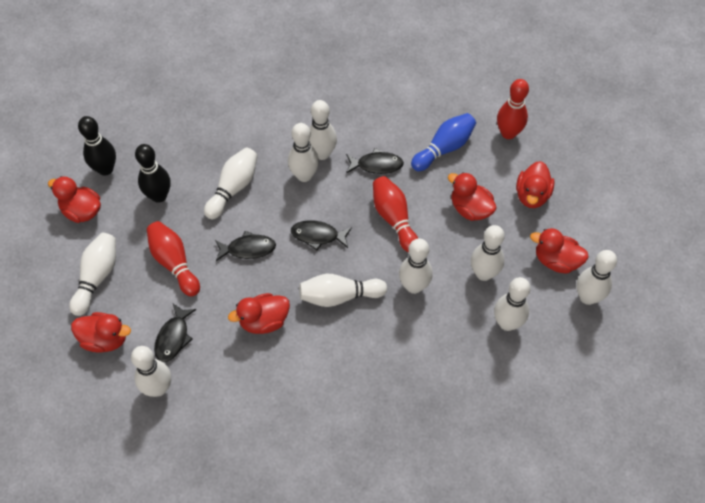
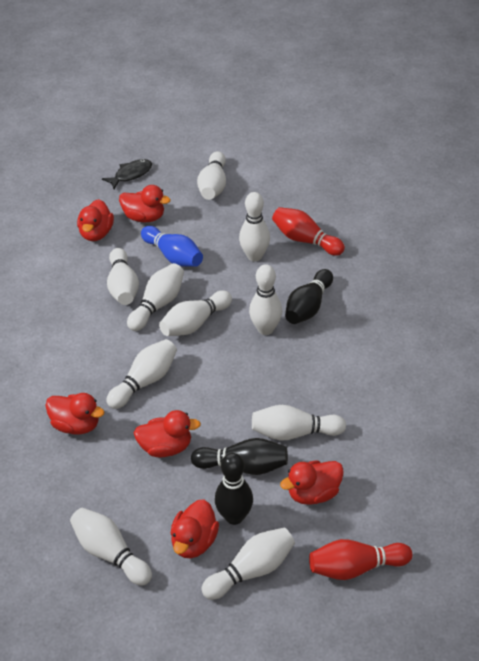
black bowling pin: 2 -> 3
black fish: 4 -> 1
red bowling pin: 3 -> 2

